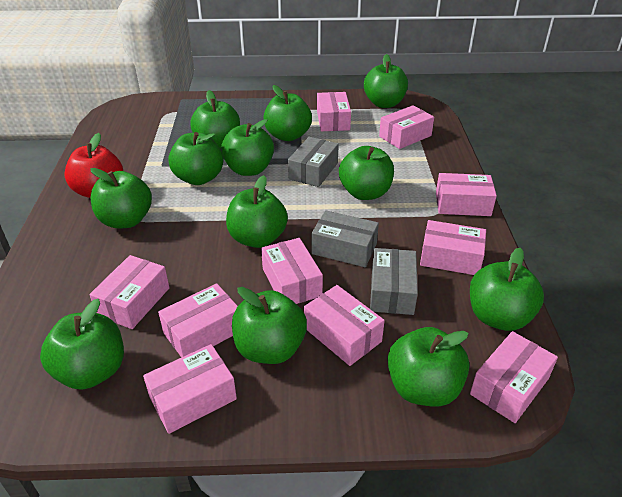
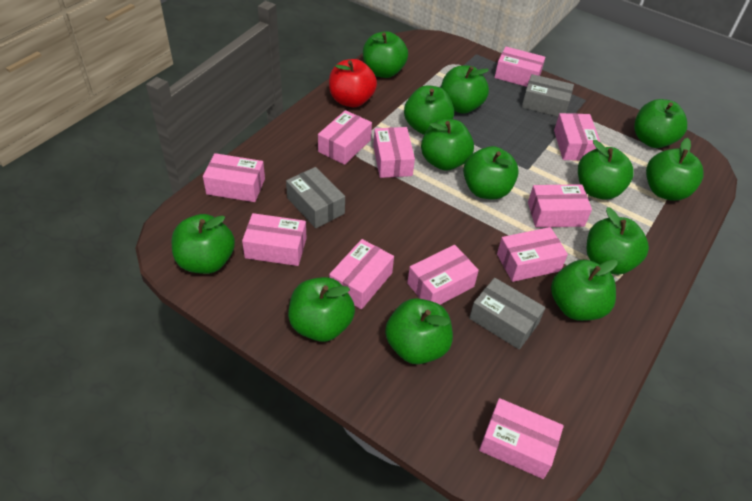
green apple: 12 -> 13
pink box: 10 -> 11

